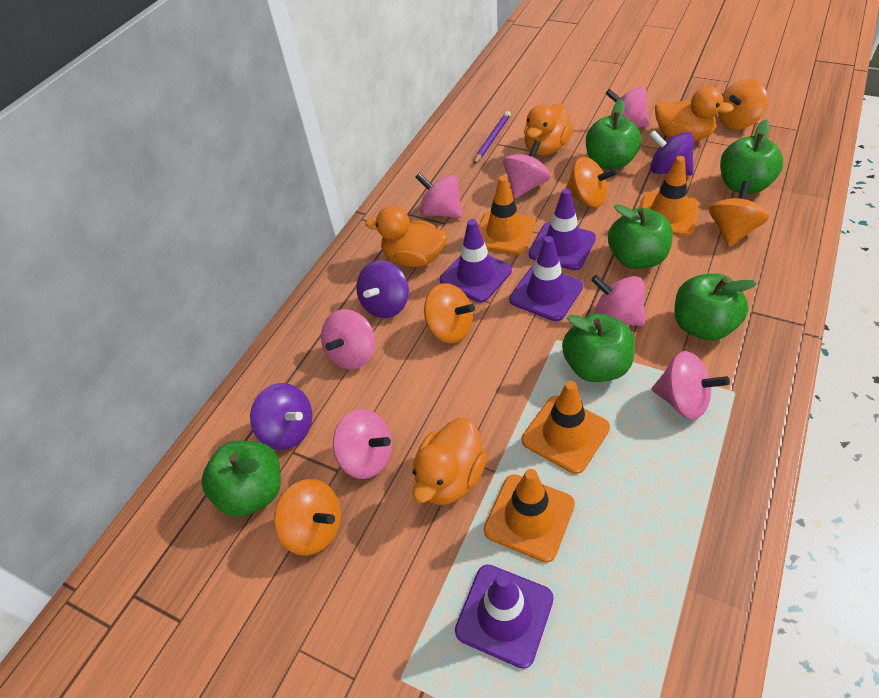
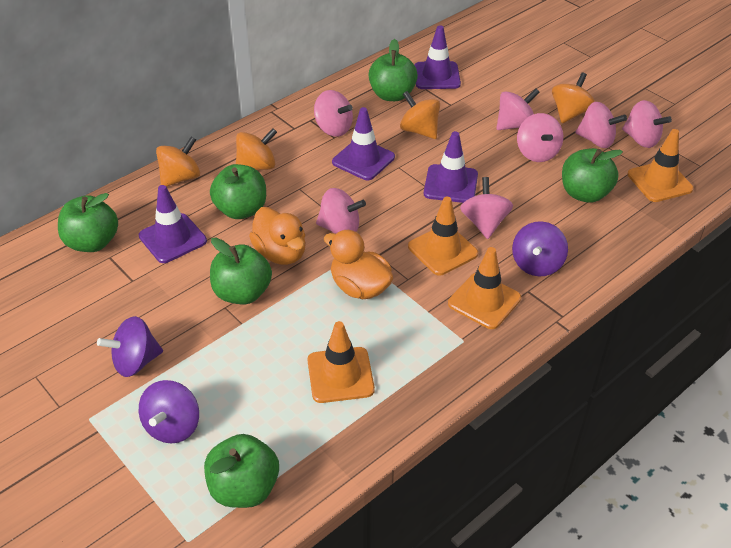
orange duck: 4 -> 2
orange spinning top: 5 -> 4
purple pencil: 1 -> 0

